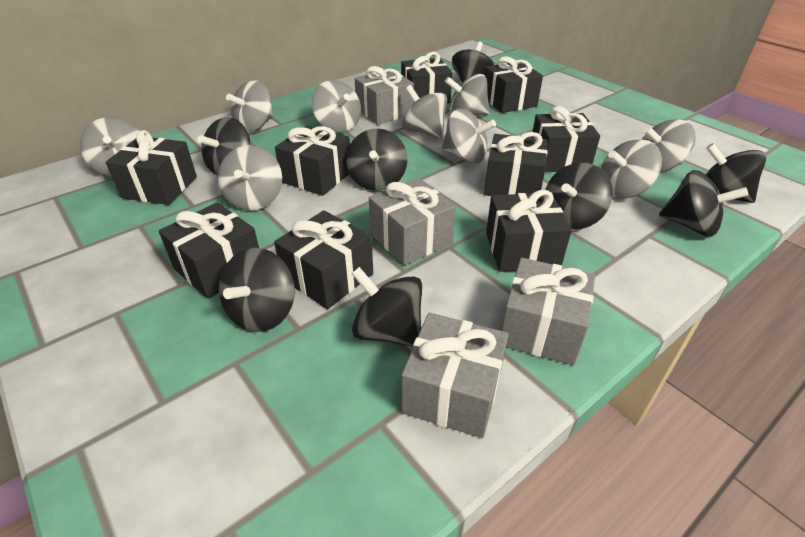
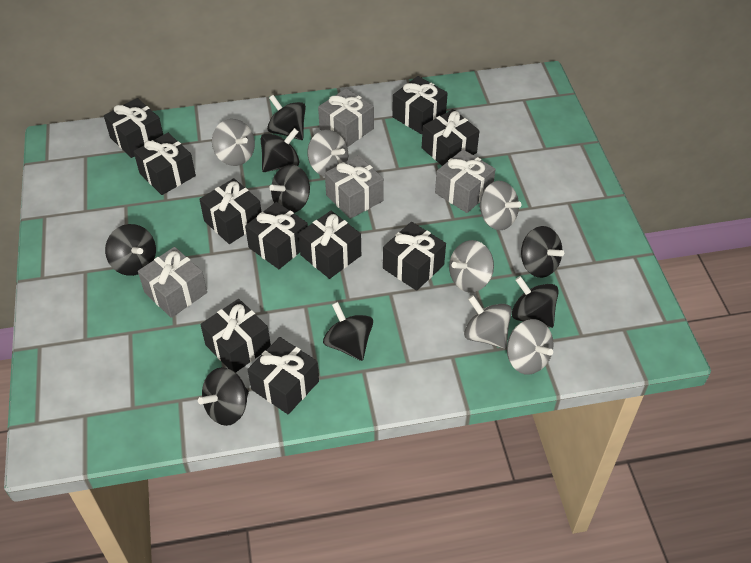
black gift: 9 -> 10
grey spinning top: 9 -> 6

